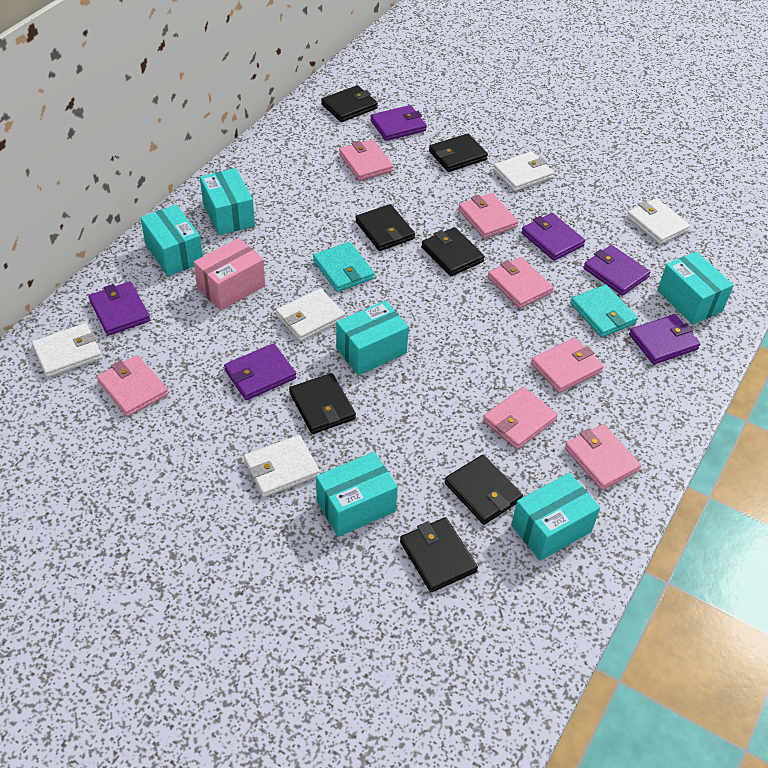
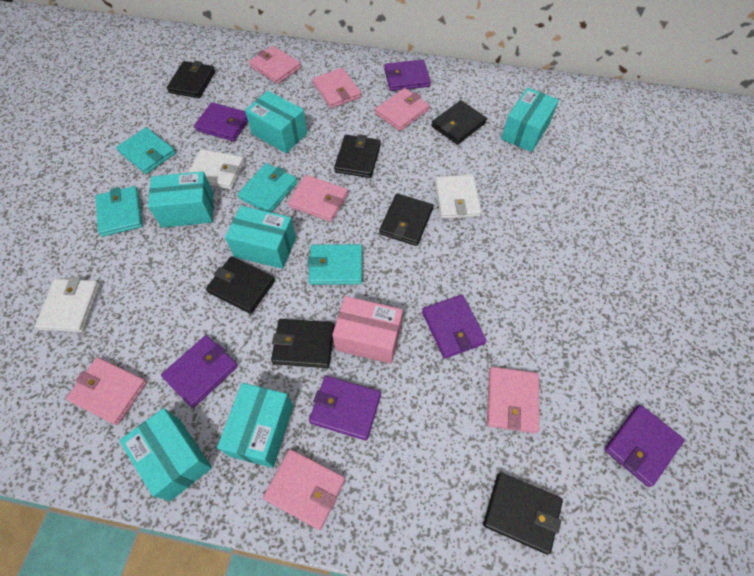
turquoise wallet: 2 -> 4
white wallet: 5 -> 3

